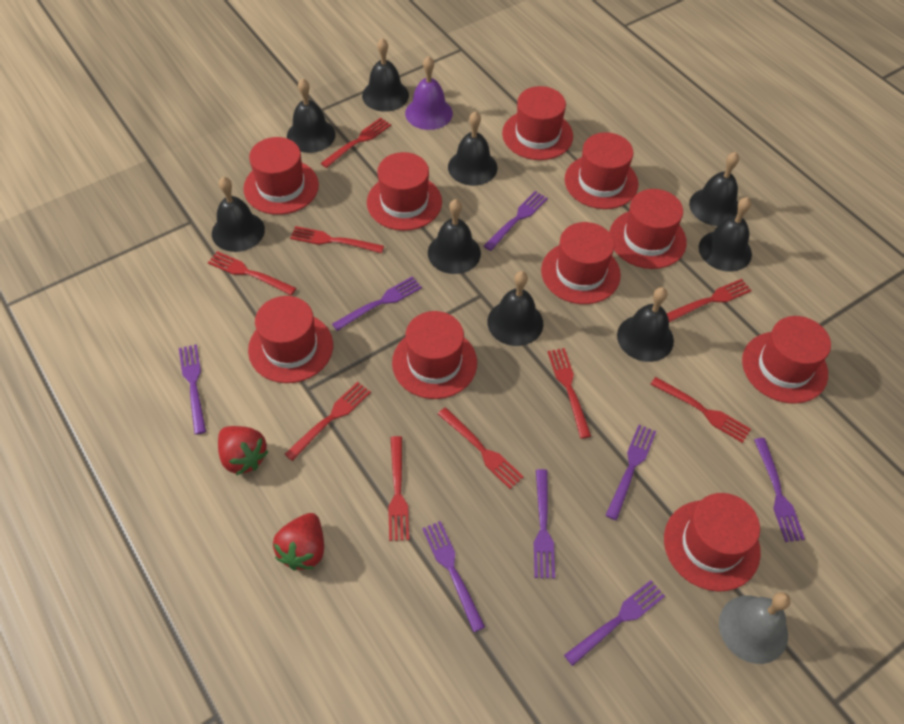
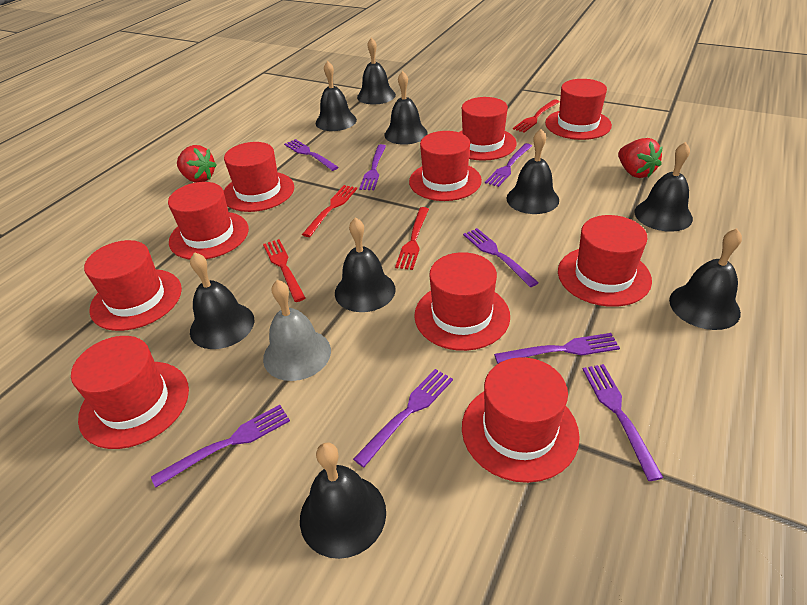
purple bell: 1 -> 0
red fork: 9 -> 4

